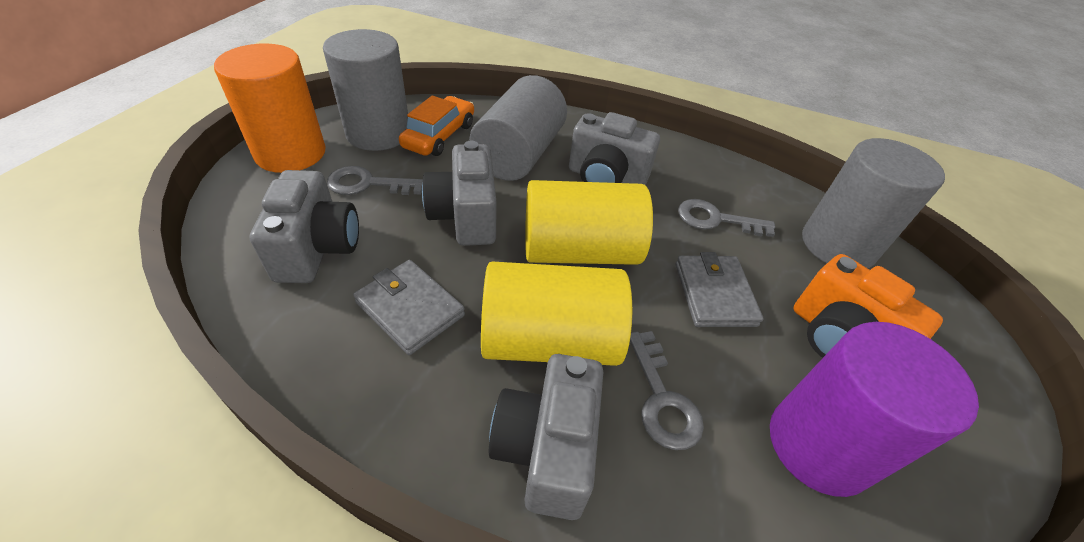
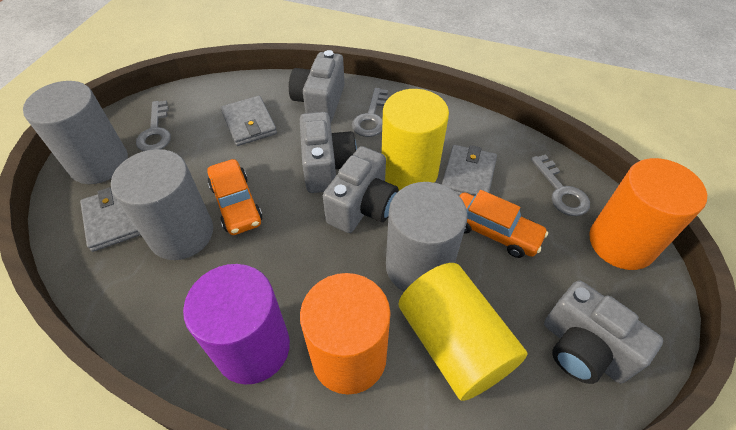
grey wallet: 2 -> 3
orange camera: 1 -> 0
orange car: 1 -> 2
orange cylinder: 1 -> 2

